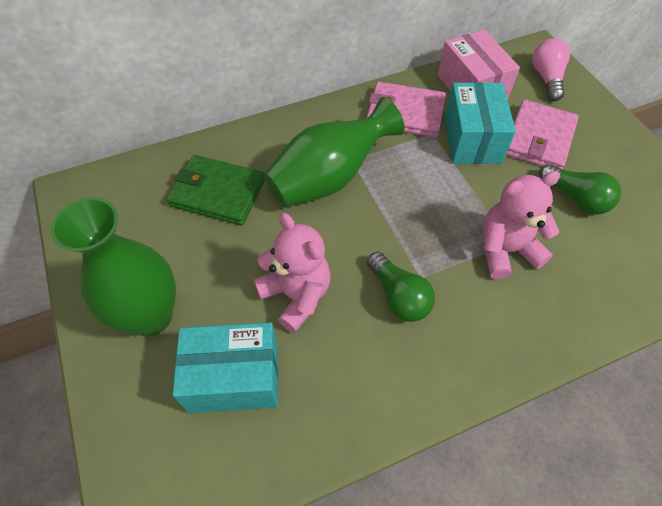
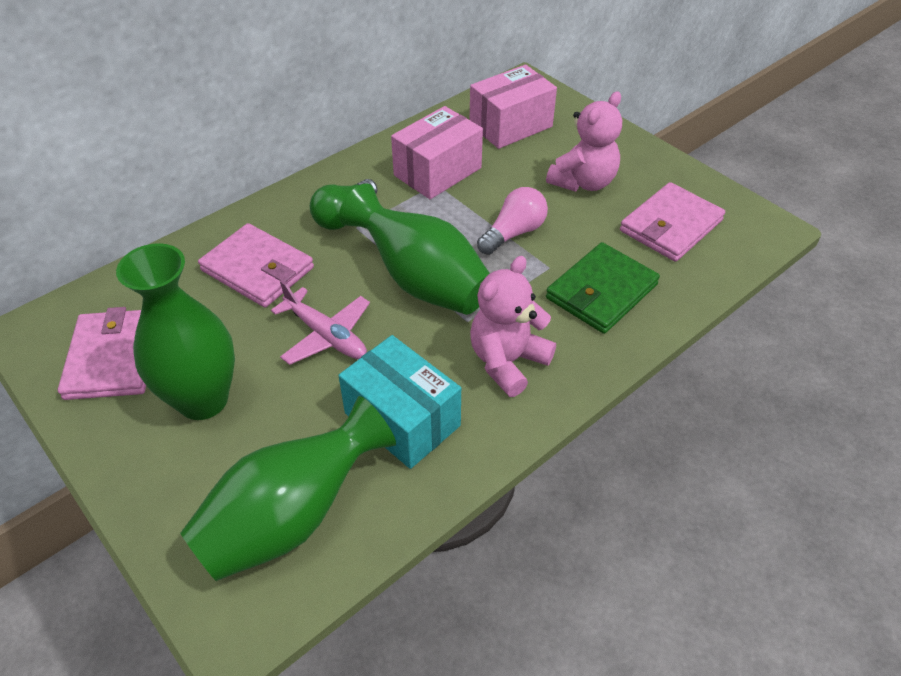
green light bulb: 2 -> 1
green vase: 2 -> 3
pink box: 1 -> 2
pink plane: 0 -> 1
pink wallet: 2 -> 3
turquoise box: 2 -> 1

